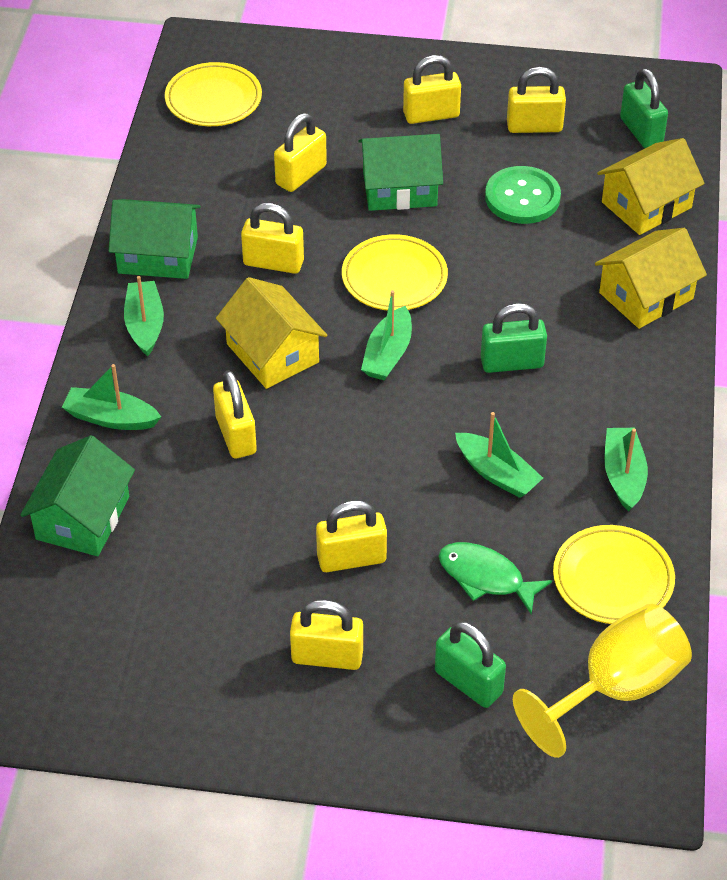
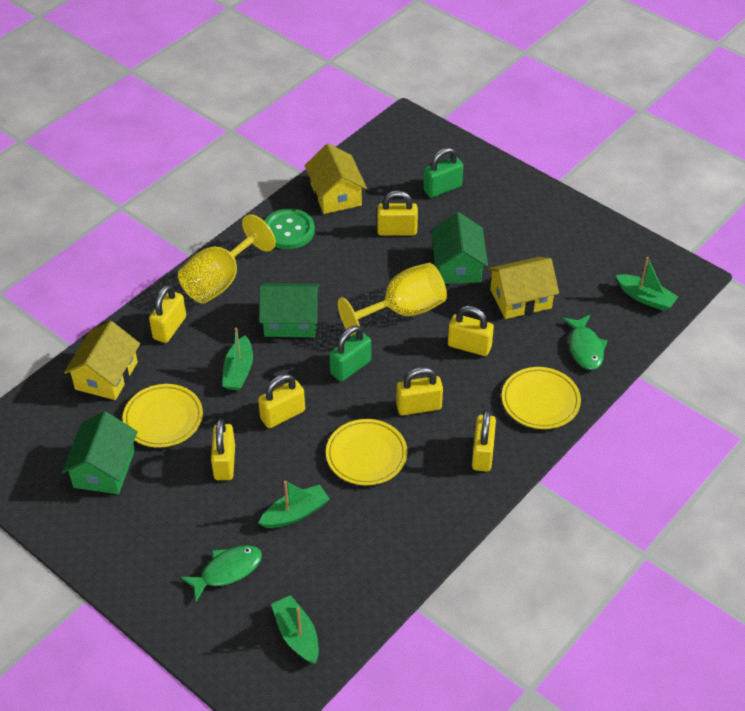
green boat: 5 -> 4
green fish: 1 -> 2
green padlock: 3 -> 2
yellow goblet: 1 -> 2

